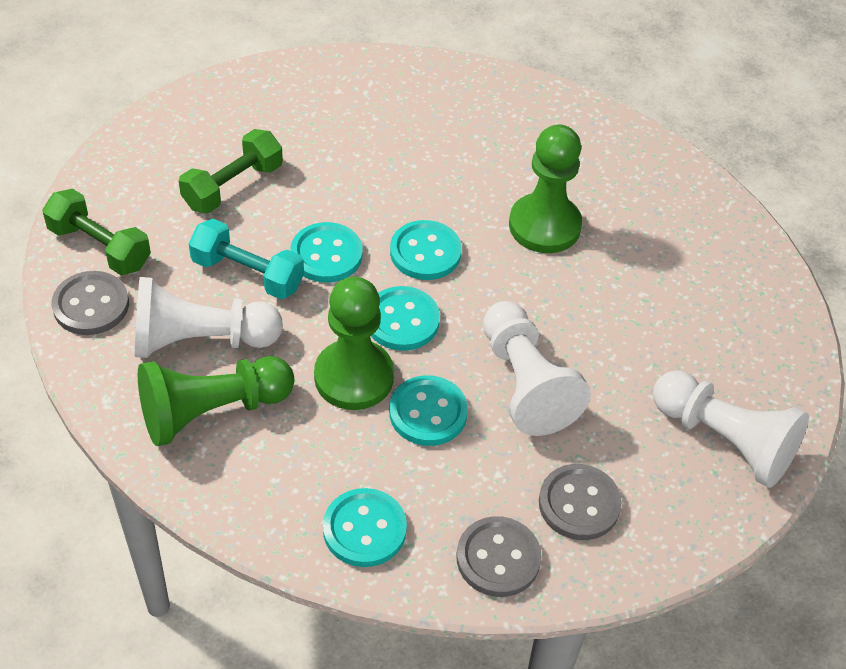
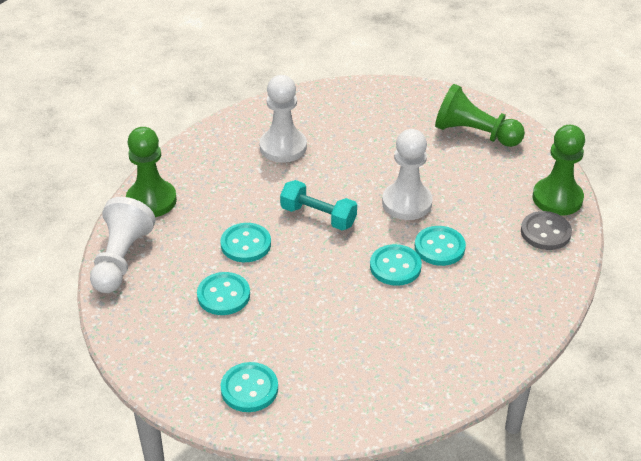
green dumbbell: 2 -> 0
grey button: 3 -> 1

